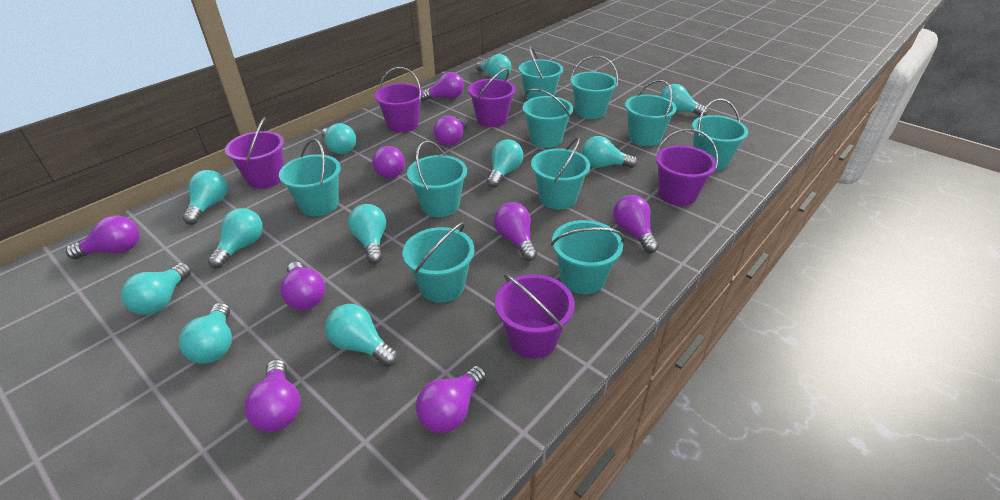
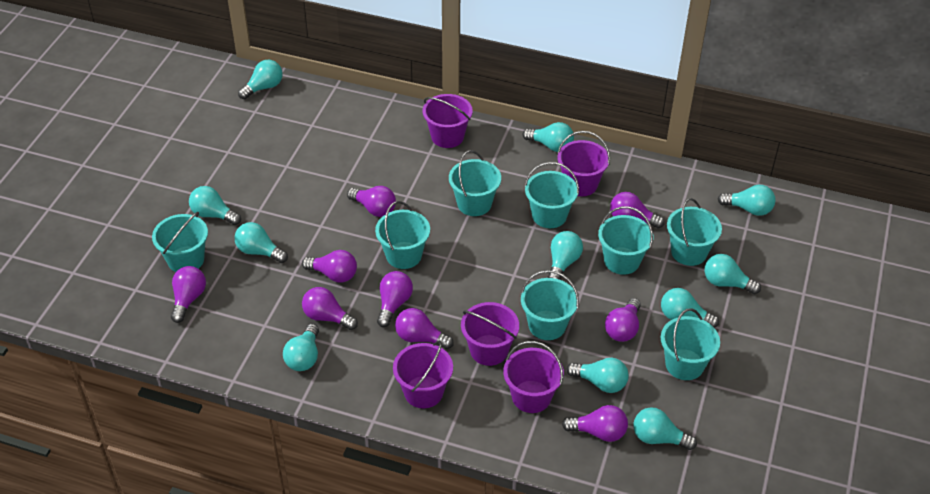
turquoise bucket: 10 -> 8

